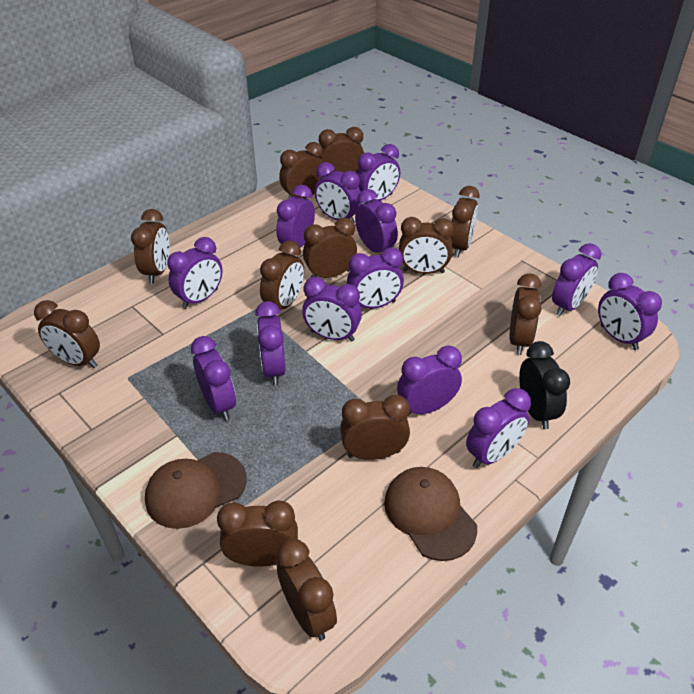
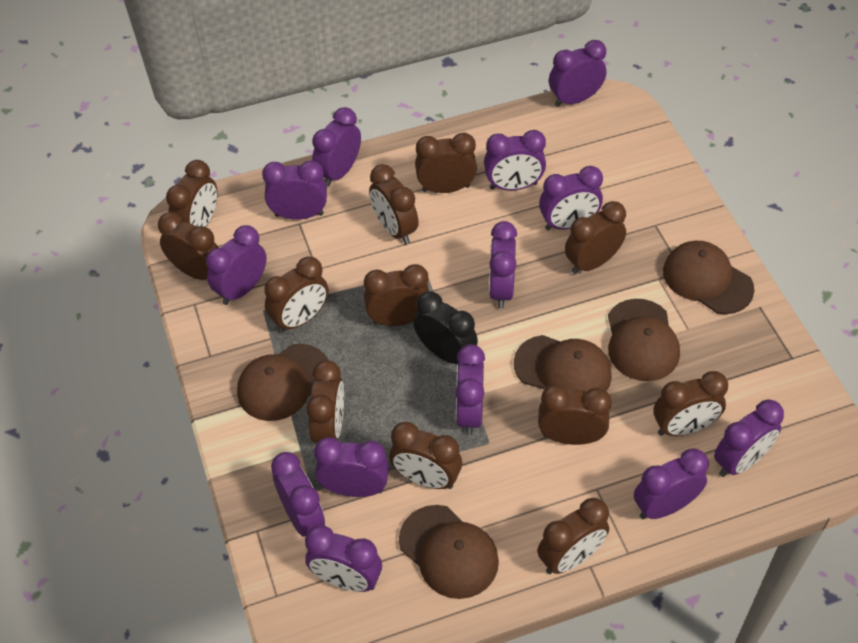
brown cap: 2 -> 5

